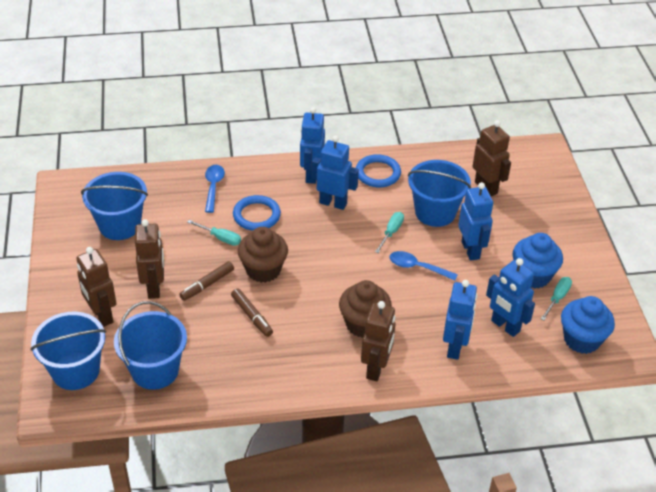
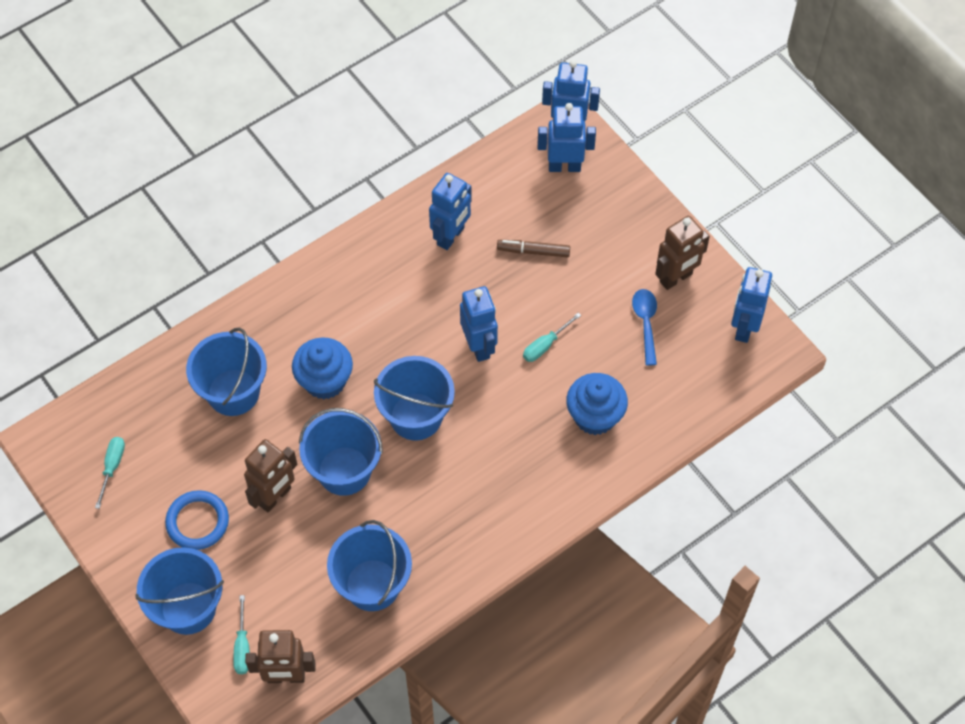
blue bucket: 4 -> 5
blue ring: 2 -> 1
blue spoon: 2 -> 1
brown cupcake: 2 -> 0
brown marker: 2 -> 1
brown robot: 4 -> 3

